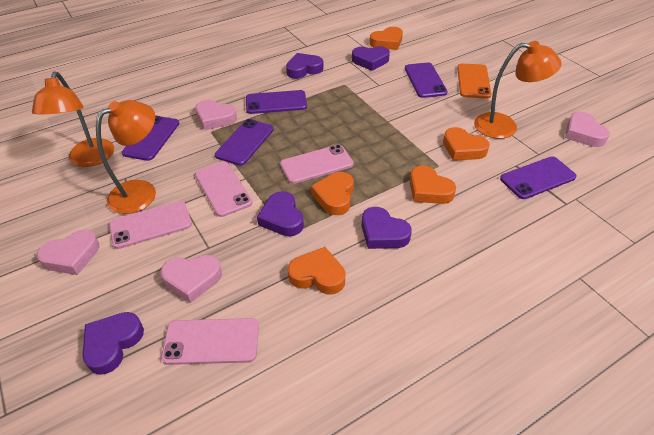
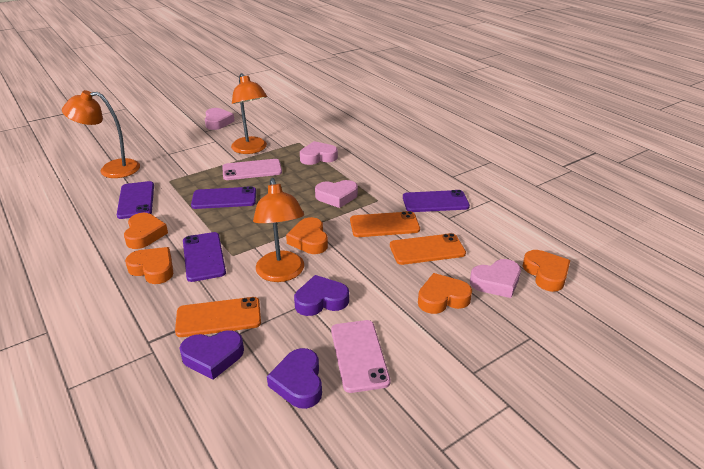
orange phone: 1 -> 3
pink phone: 4 -> 2
purple heart: 5 -> 3
purple phone: 5 -> 4

